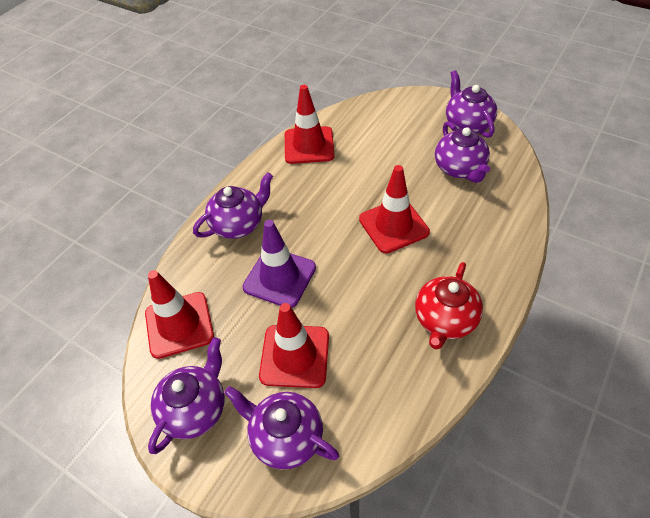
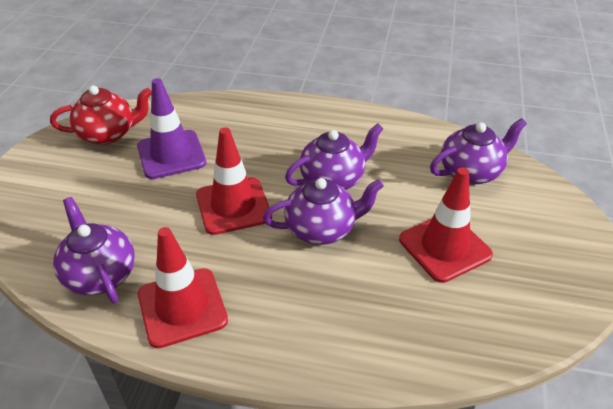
purple teapot: 5 -> 4
red traffic cone: 4 -> 3

